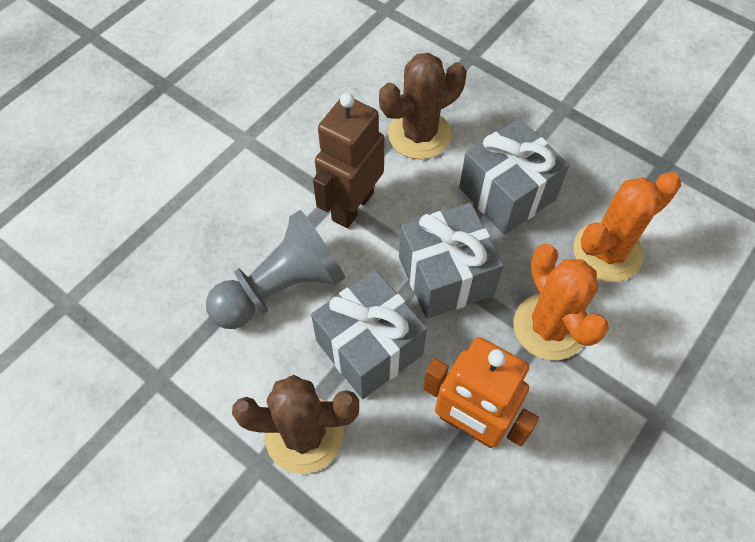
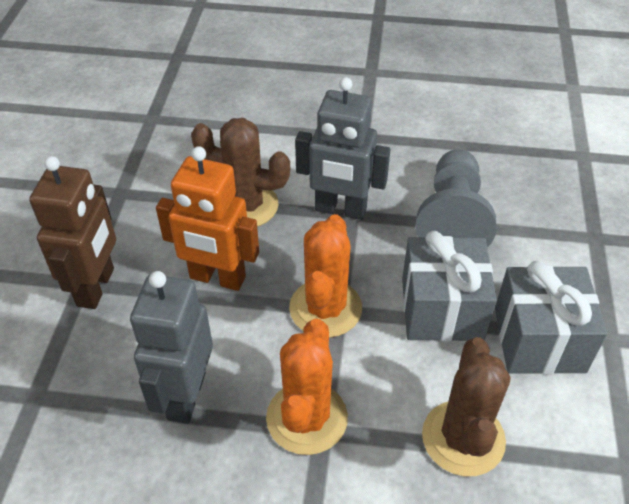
grey gift: 3 -> 2
grey robot: 0 -> 2

